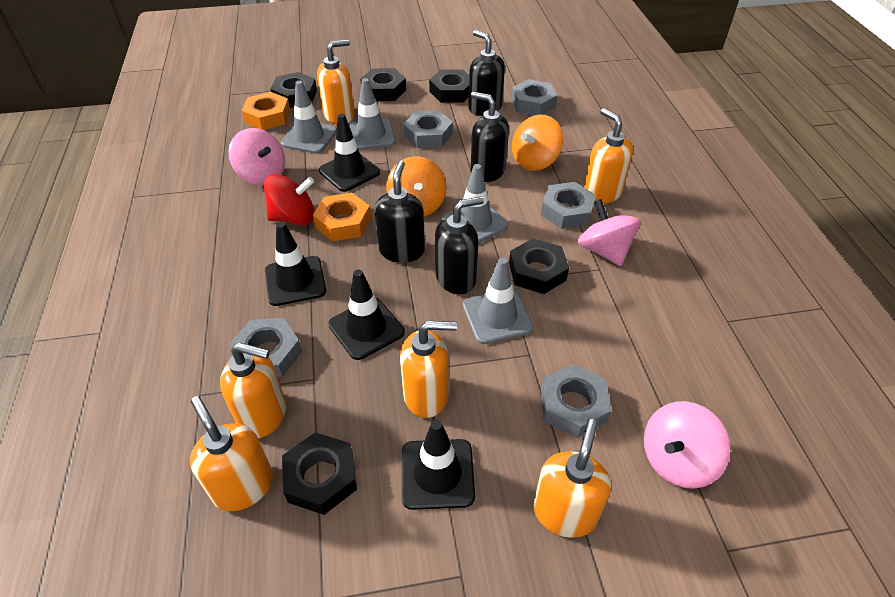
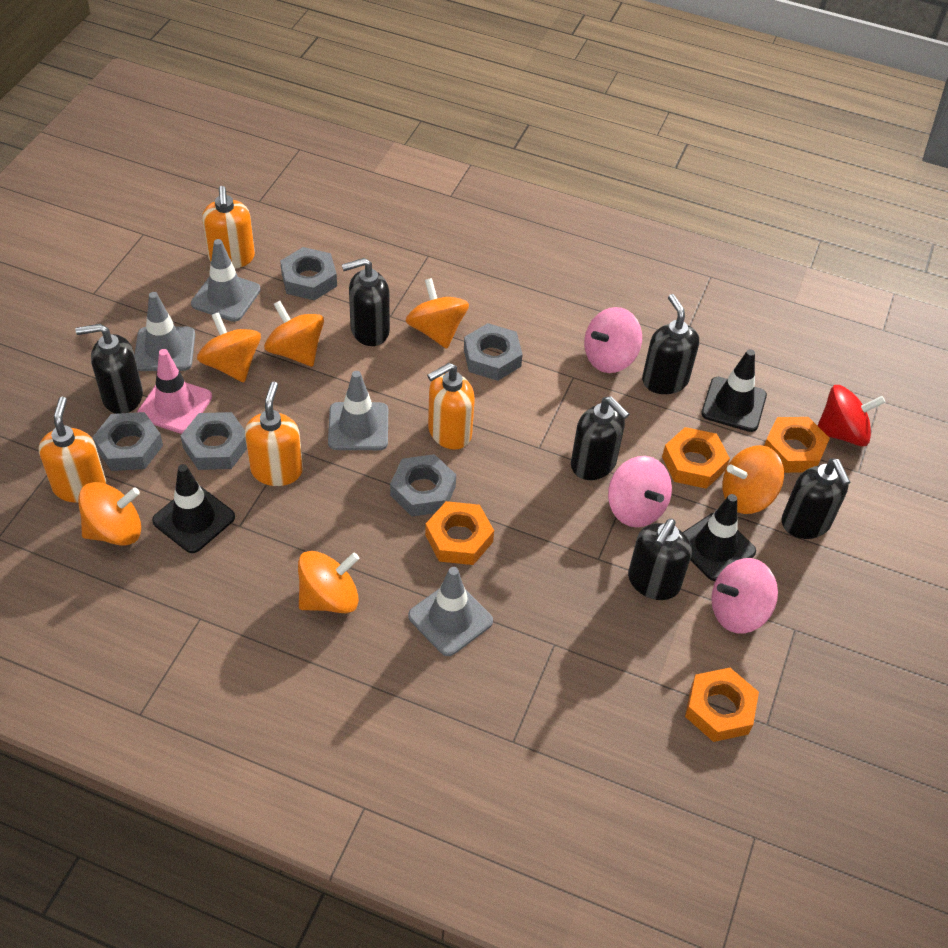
black nut: 5 -> 0
black soap dispenser: 4 -> 6
black traffic cone: 4 -> 3
orange nut: 2 -> 4
orange soap dispenser: 6 -> 4
orange spinning top: 2 -> 6
pink traffic cone: 0 -> 1

